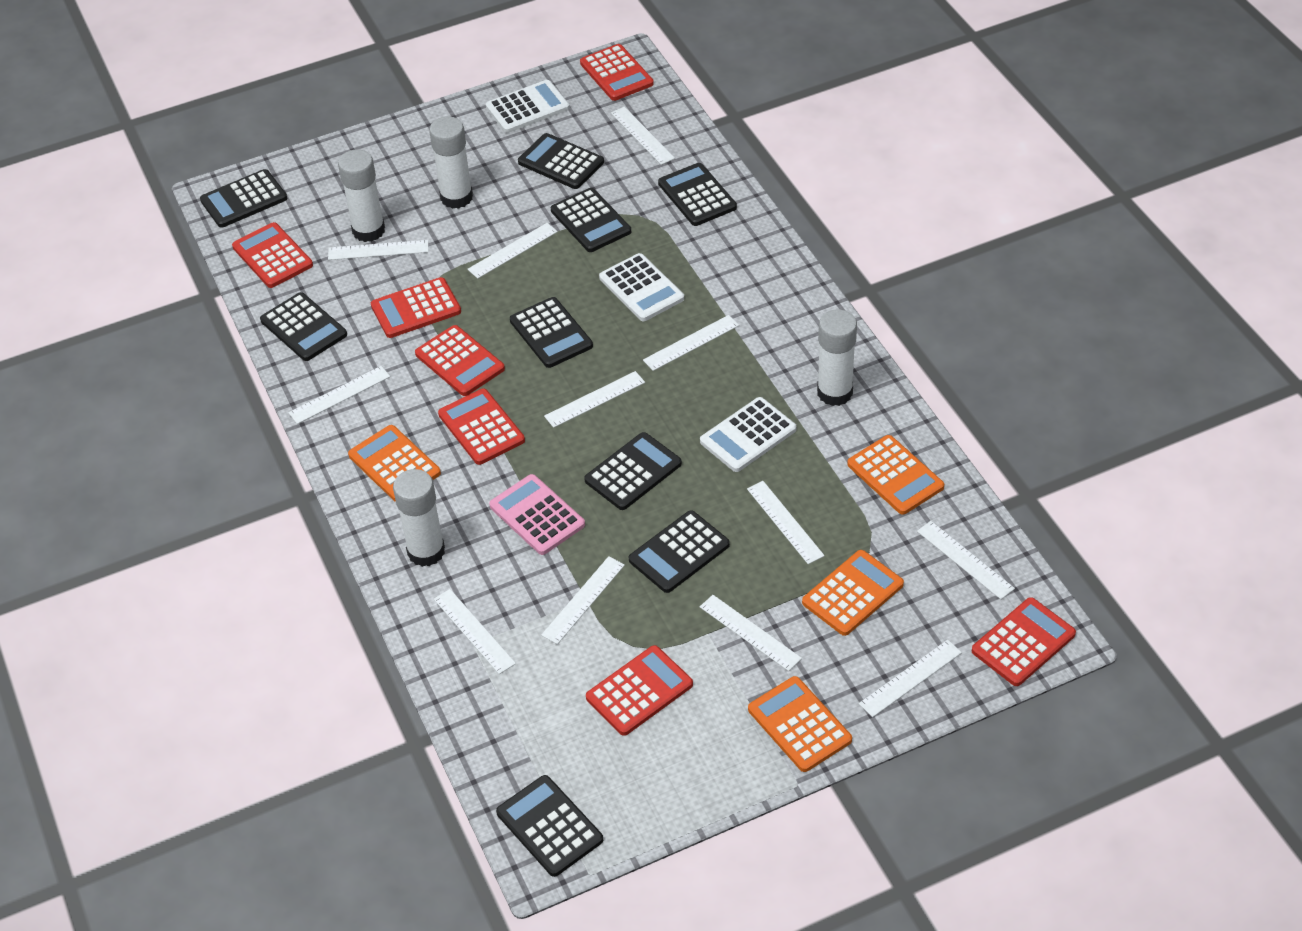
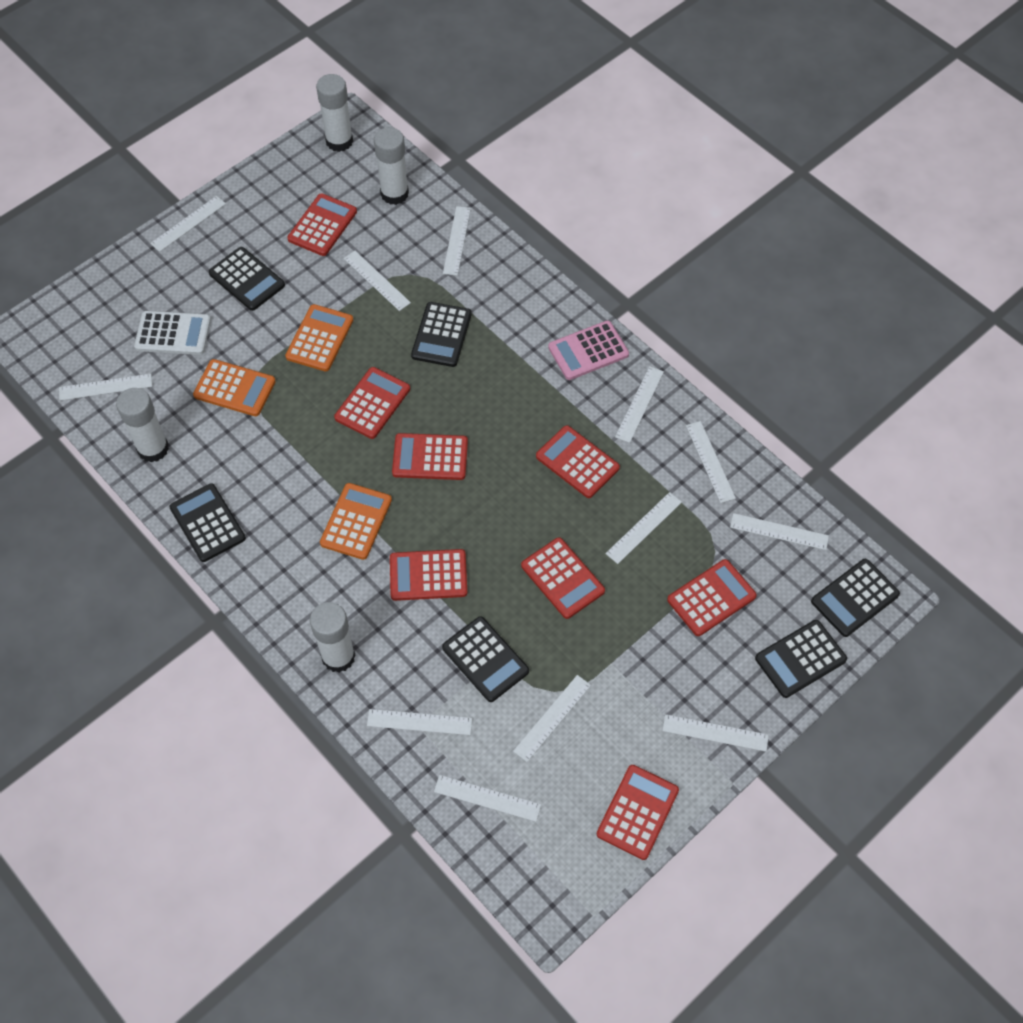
black calculator: 9 -> 6
orange calculator: 4 -> 3
red calculator: 7 -> 8
white calculator: 3 -> 1

